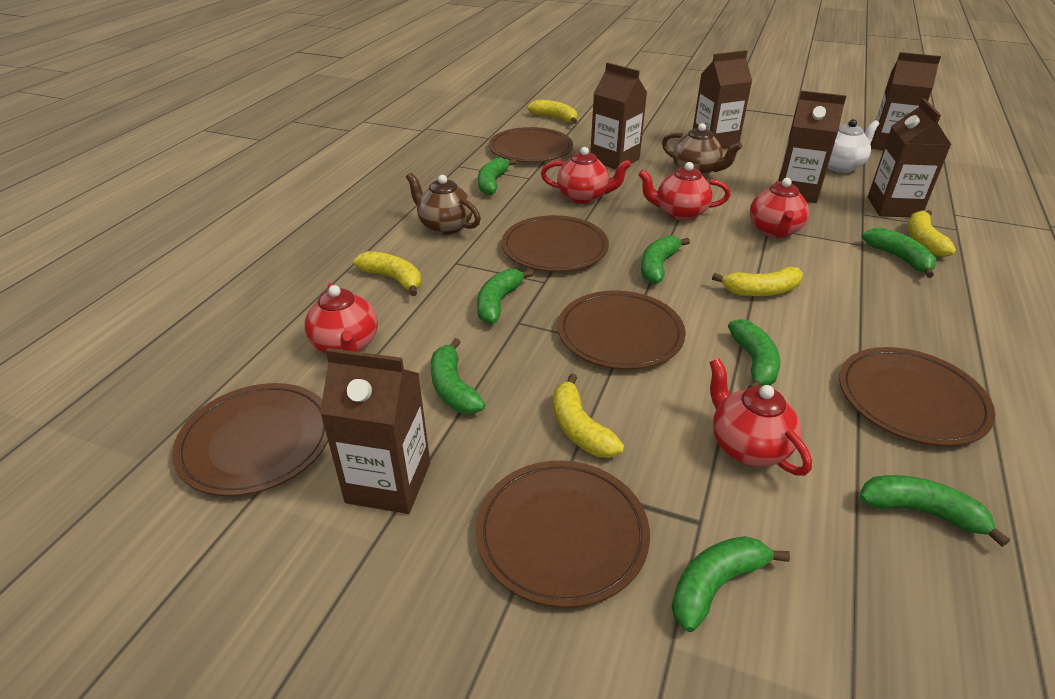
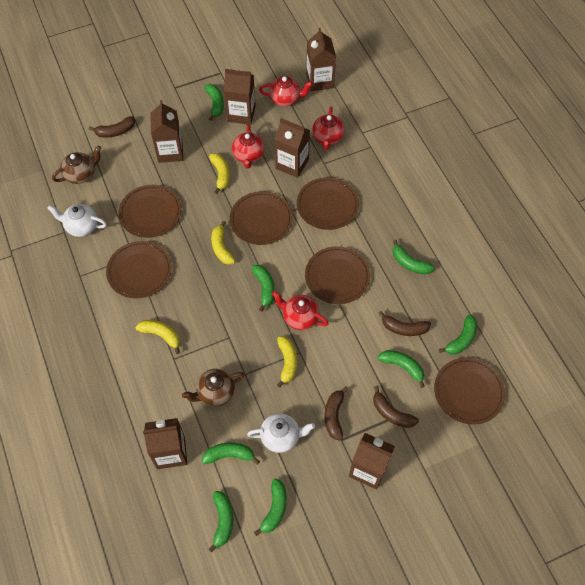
brown banana: 0 -> 4
red teapot: 5 -> 4
white teapot: 1 -> 2
yellow banana: 5 -> 4

